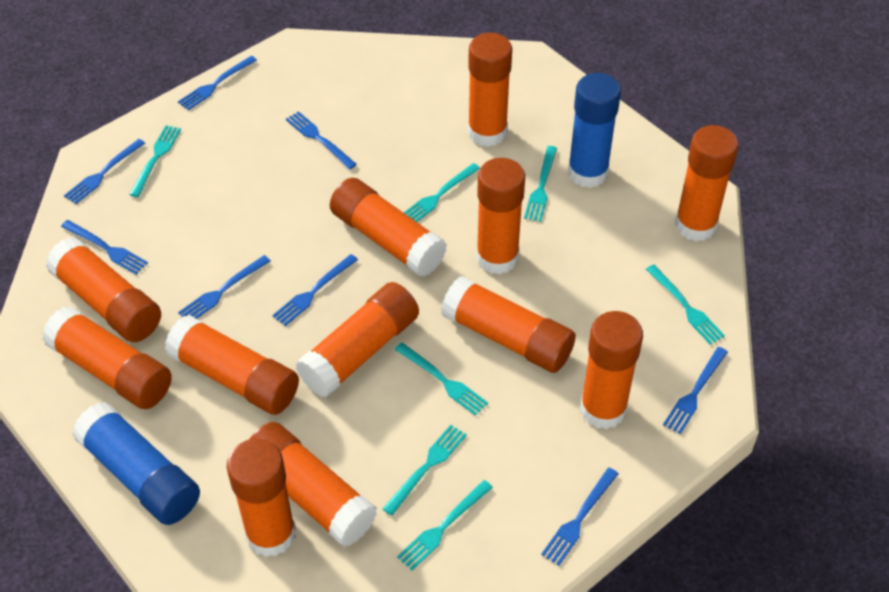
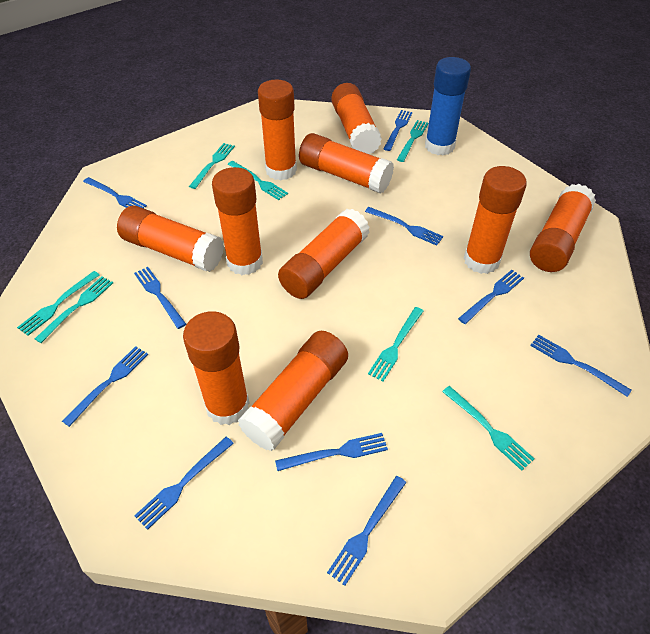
blue fork: 8 -> 10
blue glue stick: 2 -> 1
orange glue stick: 12 -> 10

